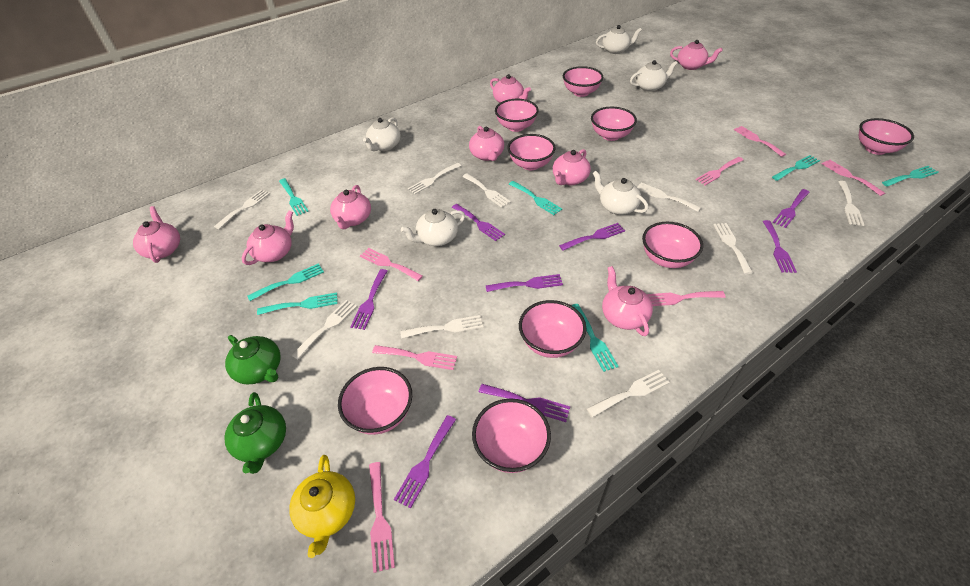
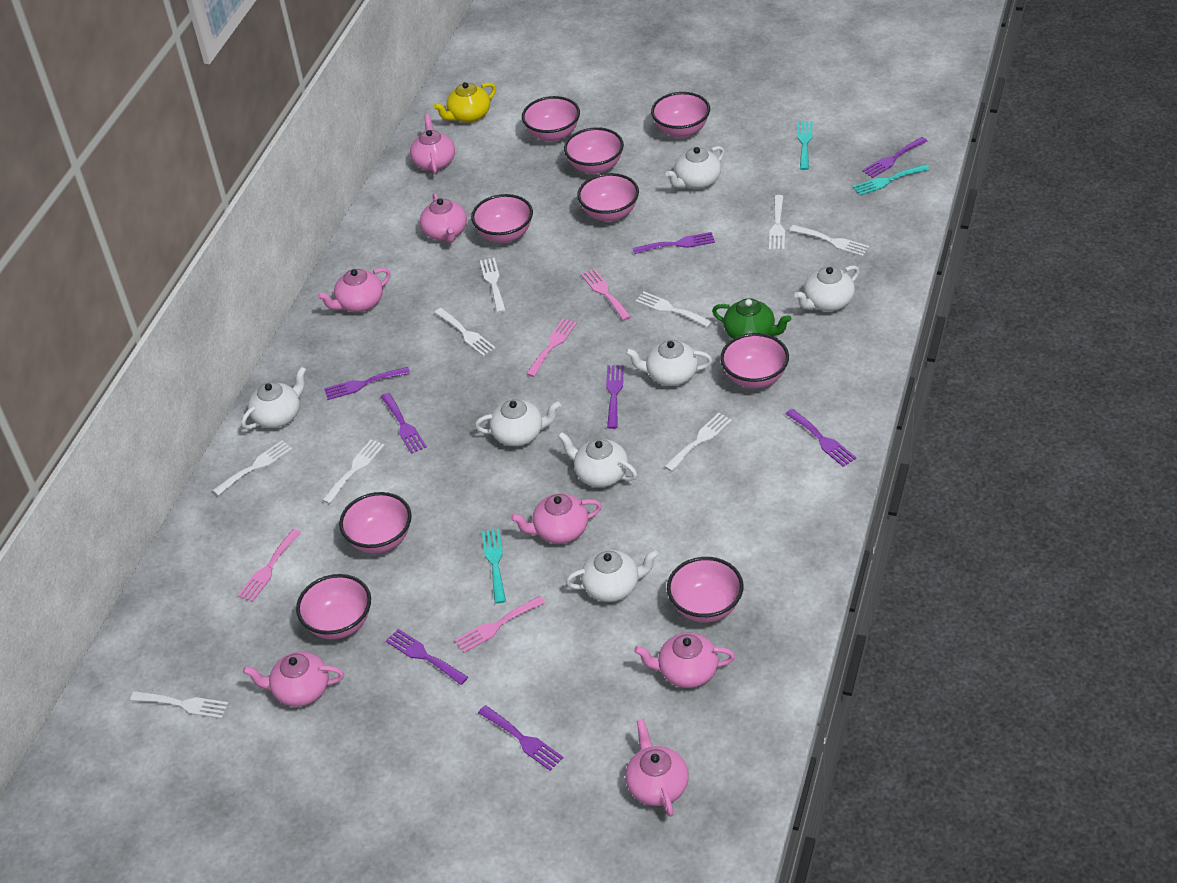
green teapot: 2 -> 1
pink fork: 7 -> 4
pink teapot: 8 -> 7
turquoise fork: 7 -> 3
white teapot: 5 -> 7

